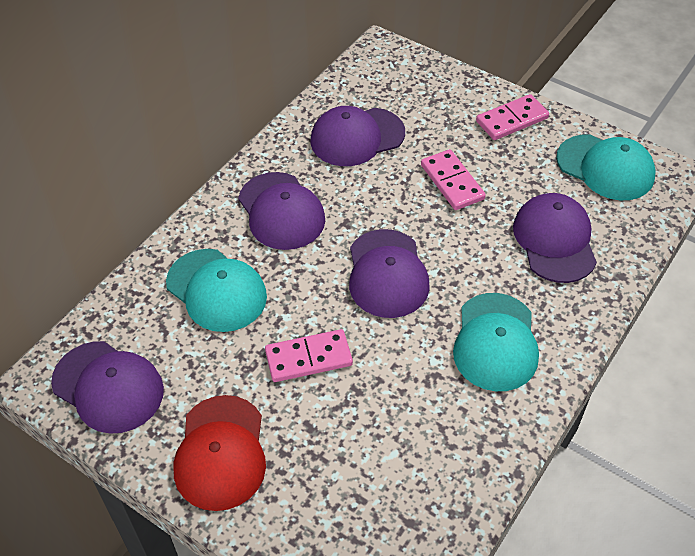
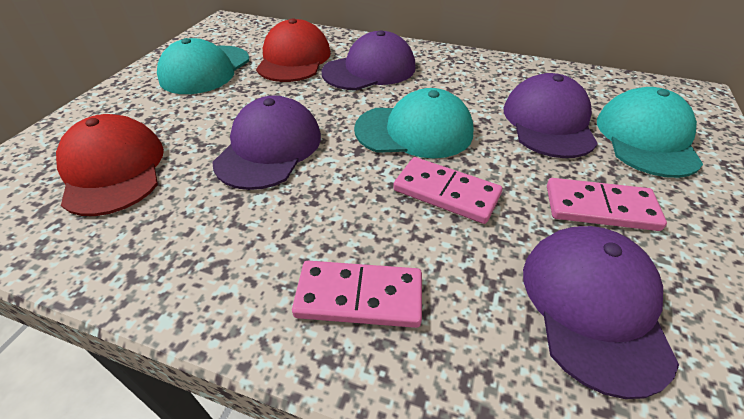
purple cap: 5 -> 4
red cap: 1 -> 2

